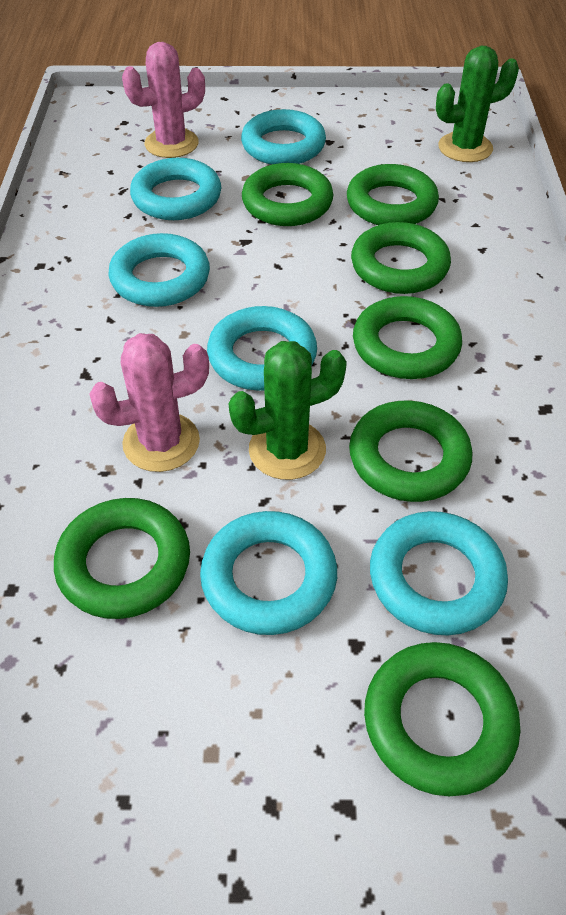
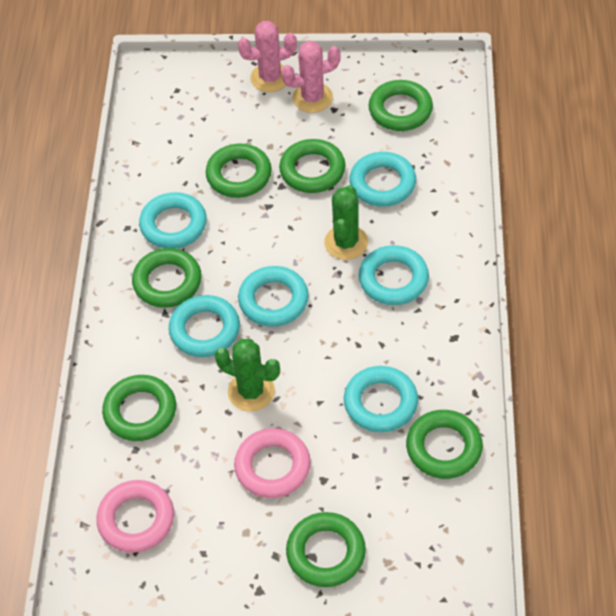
pink ring: 0 -> 2

